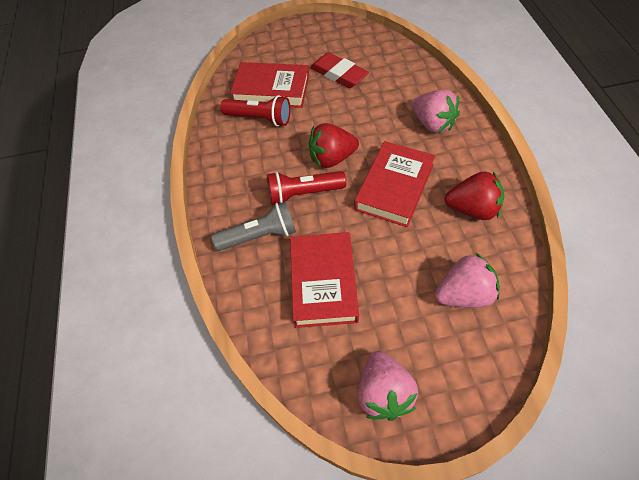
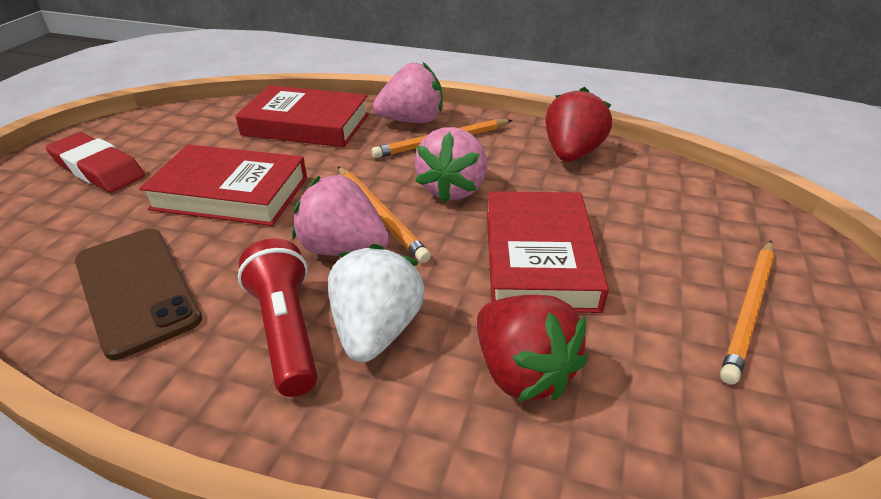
brown phone: 0 -> 1
grey flashlight: 1 -> 0
orange pencil: 0 -> 3
red flashlight: 2 -> 1
white strawberry: 0 -> 1

